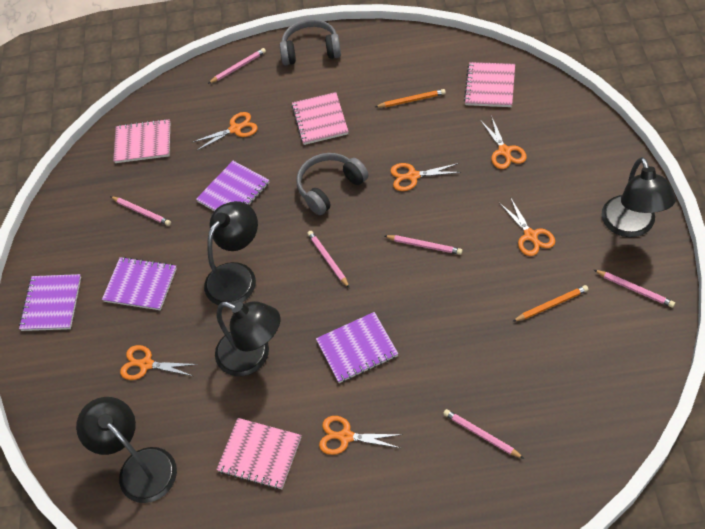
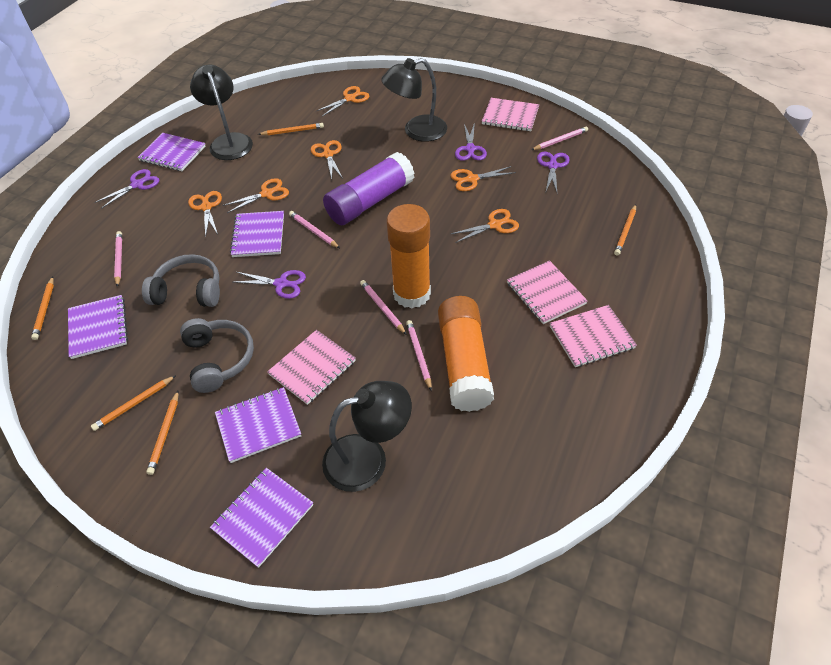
black lamp: 4 -> 3
orange glue stick: 0 -> 2
orange pencil: 2 -> 5
pink pencil: 6 -> 5
purple glue stick: 0 -> 1
purple notebook: 4 -> 5
purple scissors: 0 -> 4

